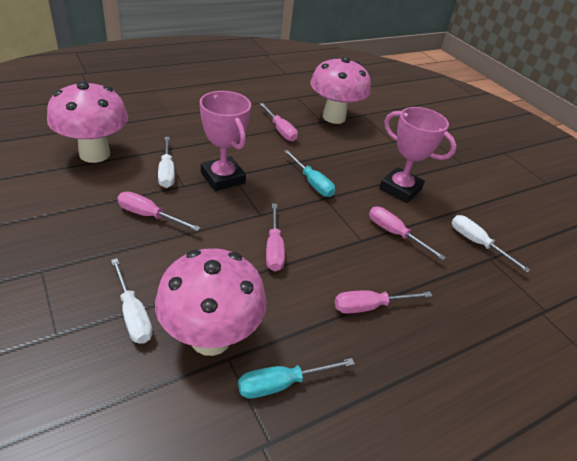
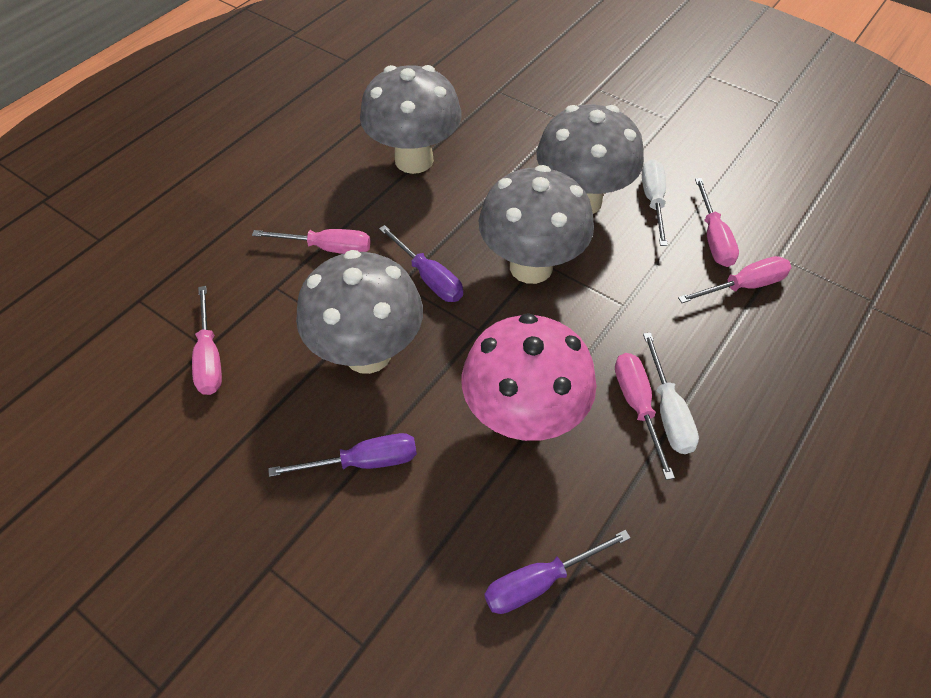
grey mushroom: 0 -> 4
pink mushroom: 3 -> 1
pink trophy: 2 -> 0
purple screwdriver: 0 -> 3
turquoise screwdriver: 2 -> 0
white screwdriver: 3 -> 2

